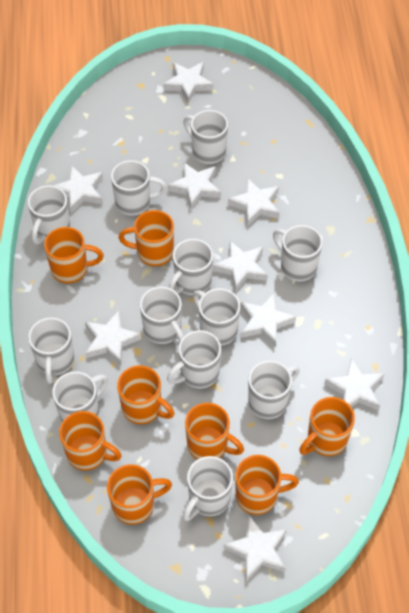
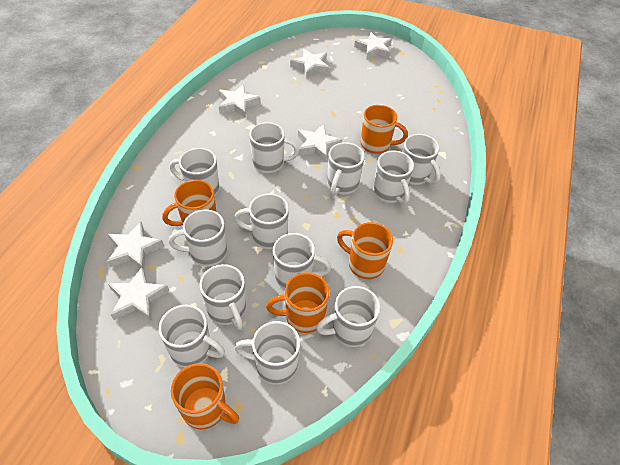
orange mug: 8 -> 5
white star: 9 -> 6

